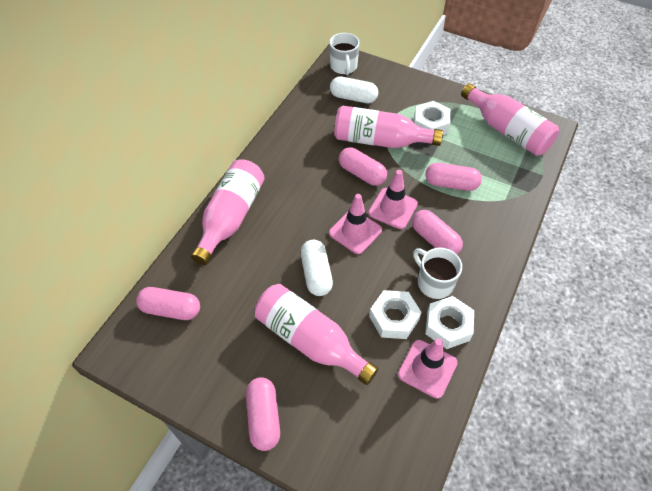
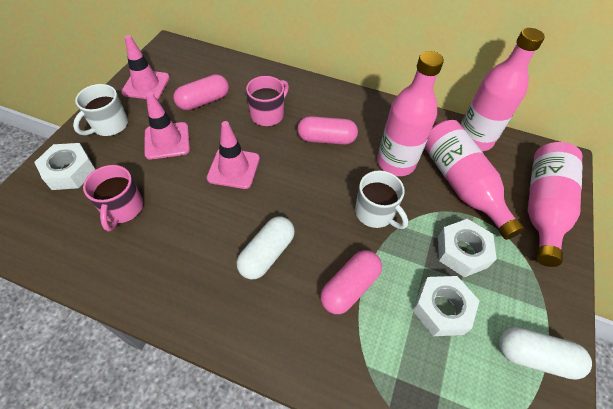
pink capsule: 5 -> 3
pink mug: 0 -> 2

